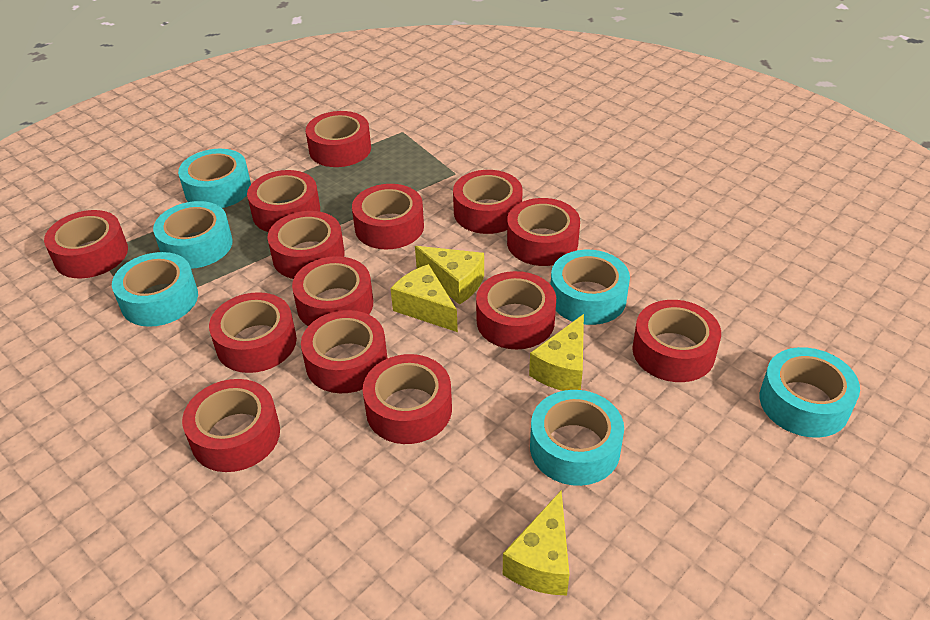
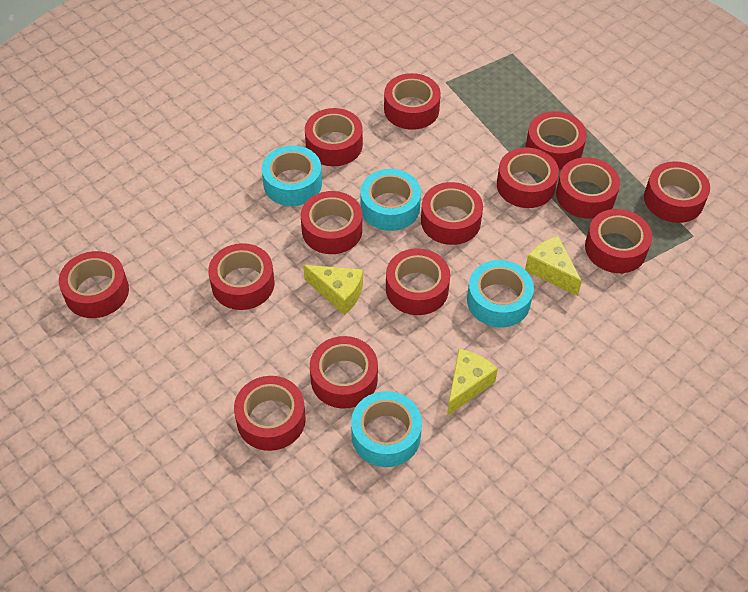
turquoise tape: 6 -> 4
yellow cheese: 4 -> 3

